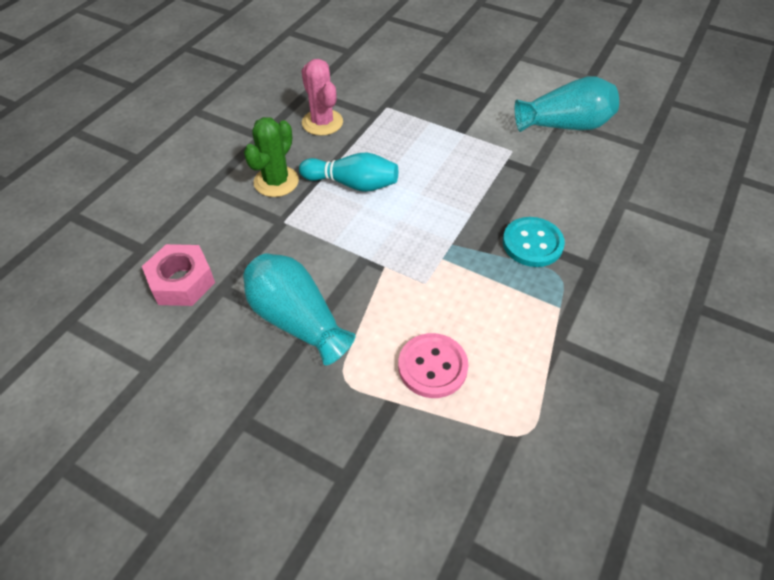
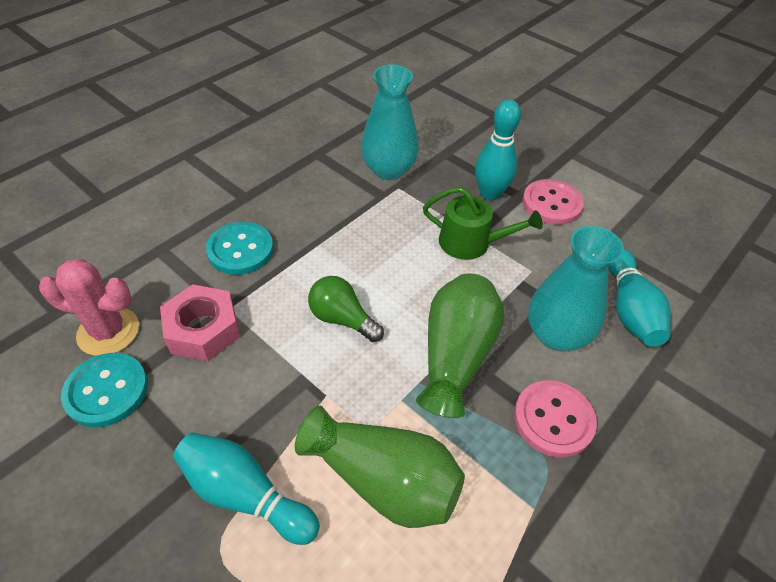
green cactus: 1 -> 0
green light bulb: 0 -> 1
green vase: 0 -> 2
green watering can: 0 -> 1
pink button: 1 -> 2
turquoise bowling pin: 1 -> 3
turquoise button: 1 -> 2

